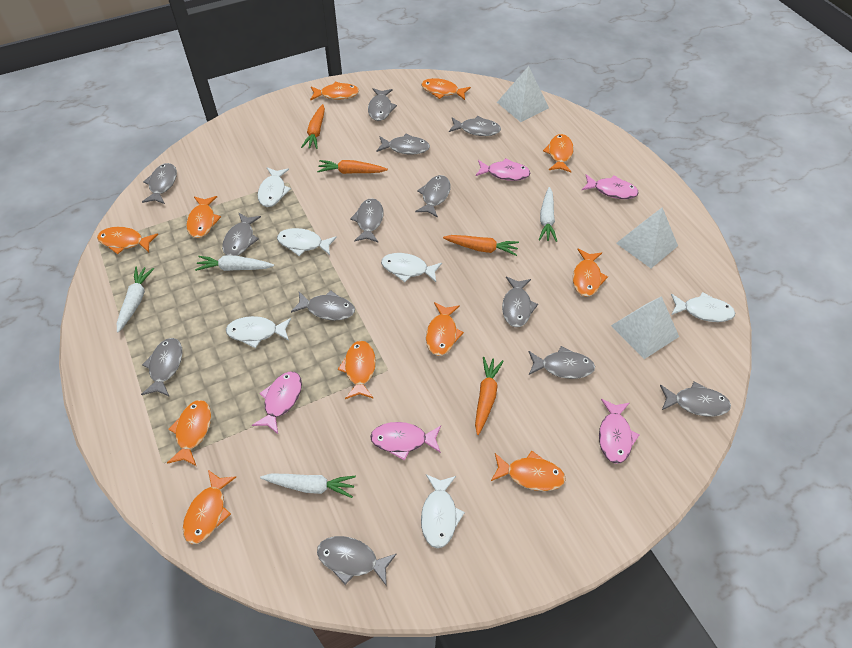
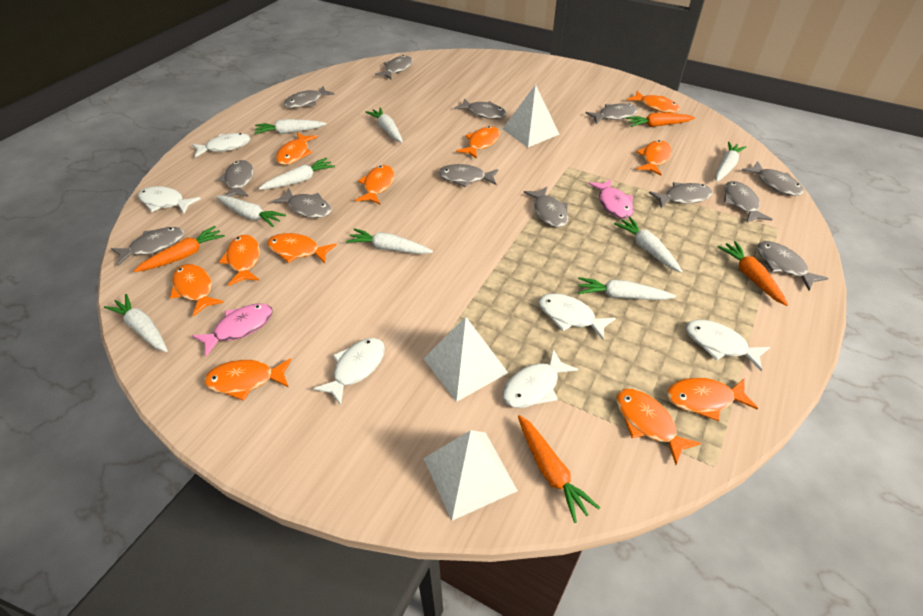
pink fish: 5 -> 2
white carrot: 4 -> 9

